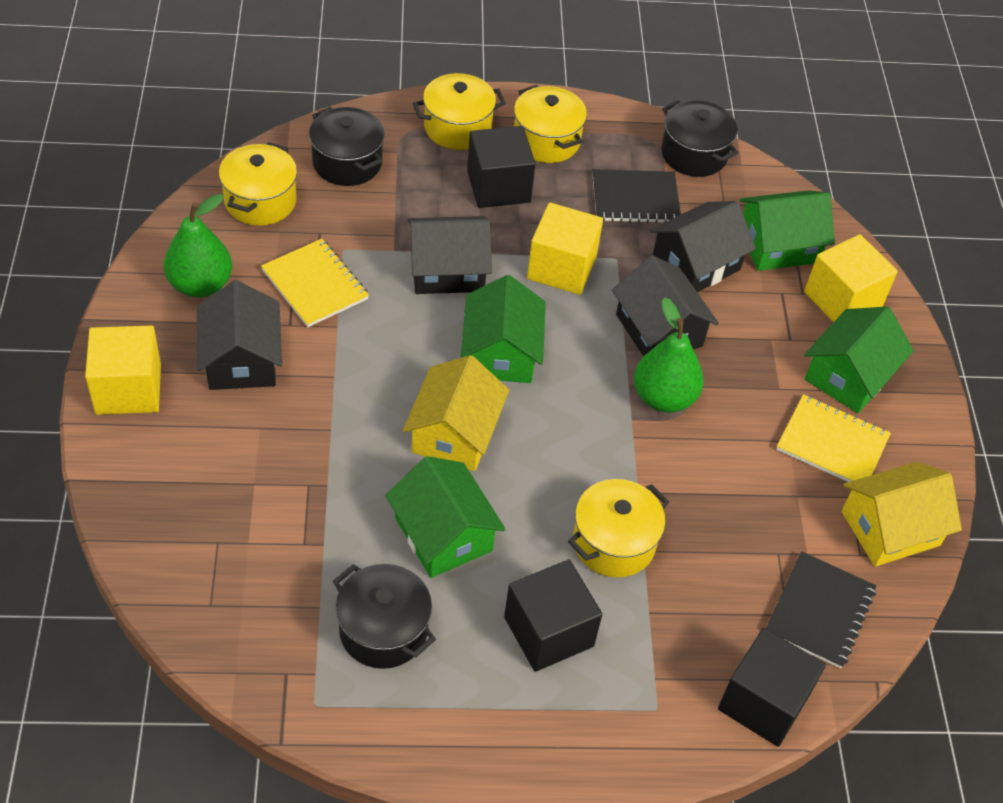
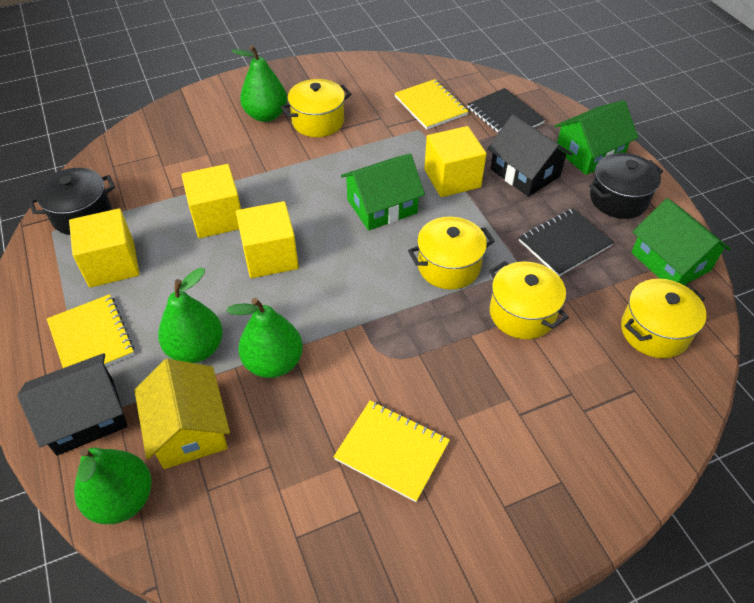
black cube: 3 -> 0
black house: 4 -> 2
black pot: 3 -> 2
green house: 4 -> 3
green pear: 2 -> 4
yellow cube: 3 -> 4
yellow house: 2 -> 1
yellow notebook: 2 -> 3

